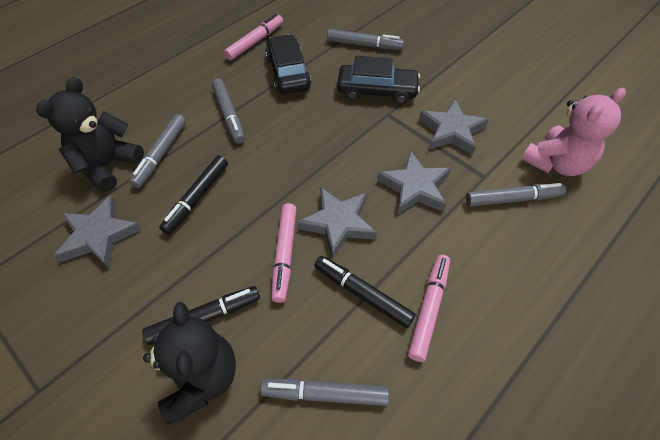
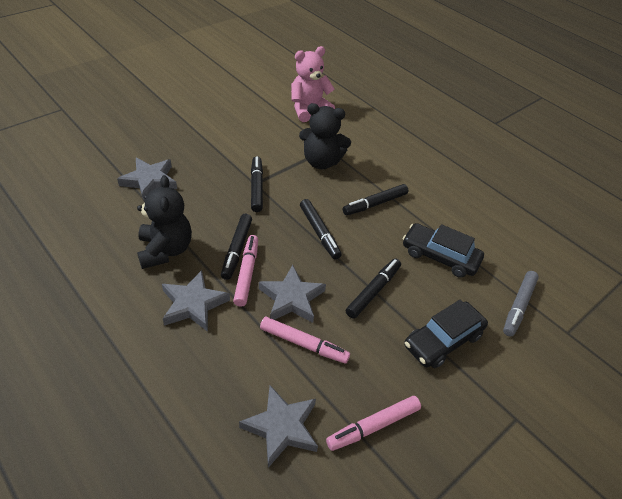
black marker: 3 -> 5
grey marker: 5 -> 1

